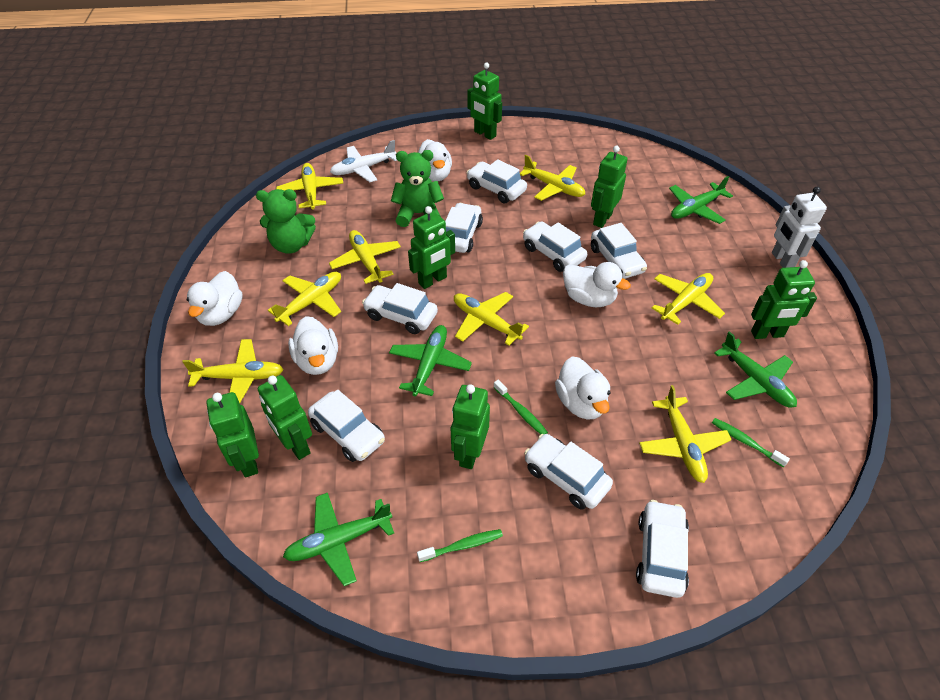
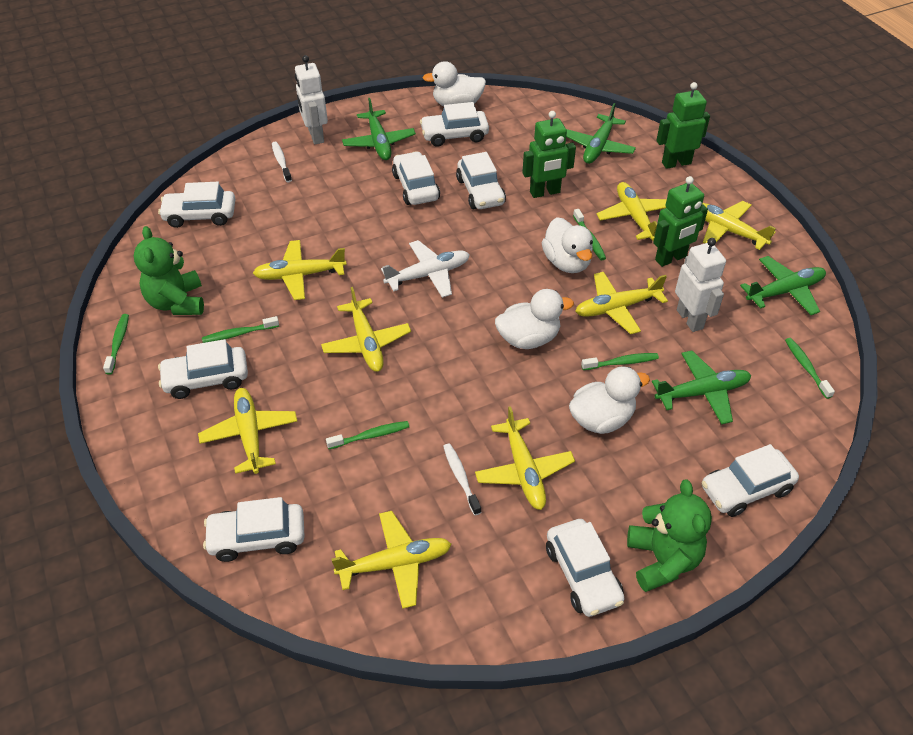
green robot: 7 -> 3
green toothbrush: 3 -> 6
white duck: 5 -> 4
white robot: 1 -> 2
white toothbrush: 0 -> 2

